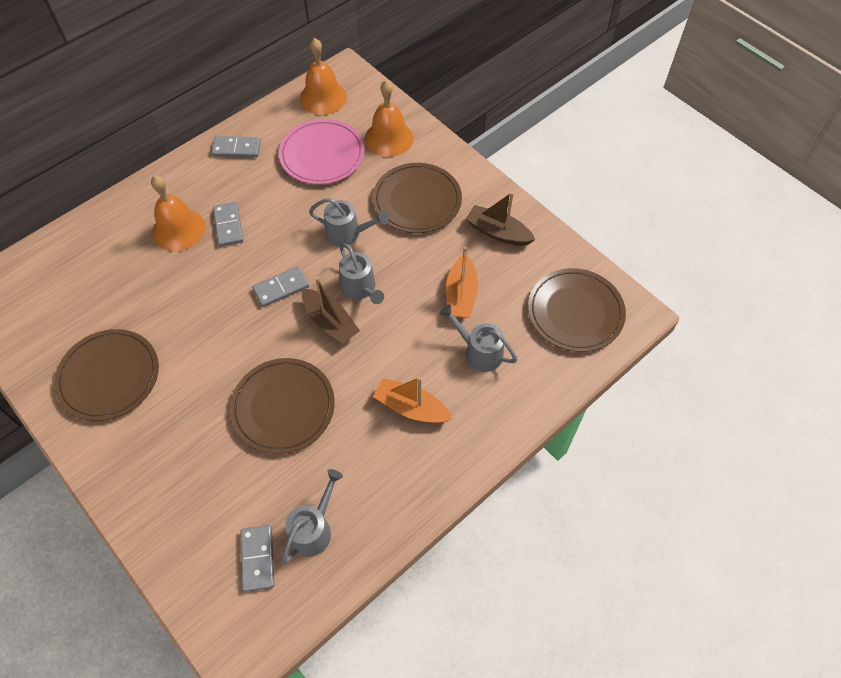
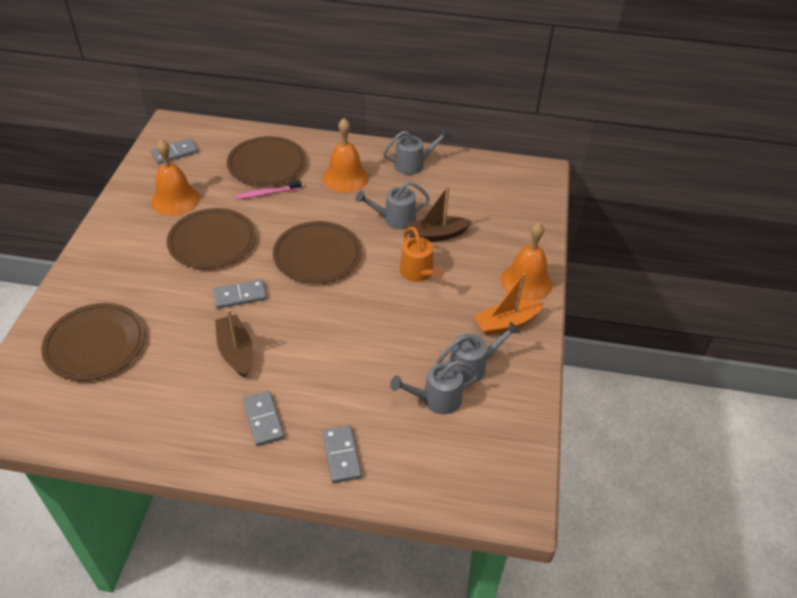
orange boat: 2 -> 1
orange watering can: 0 -> 1
pink plate: 1 -> 0
pink toothbrush: 0 -> 1

